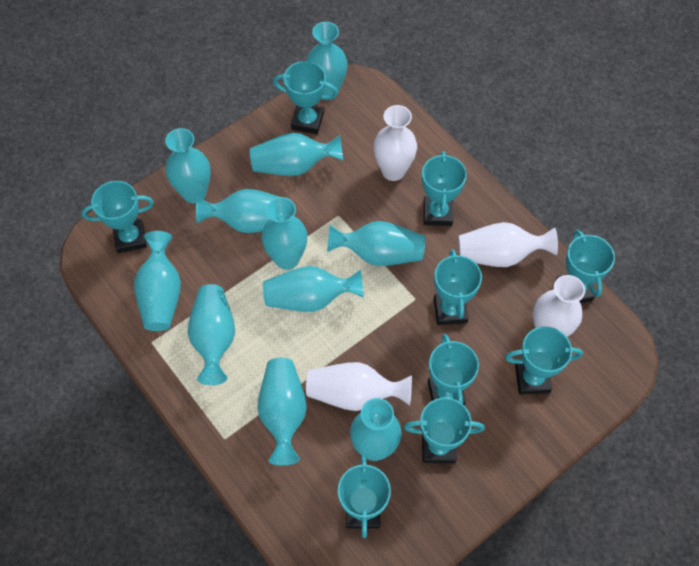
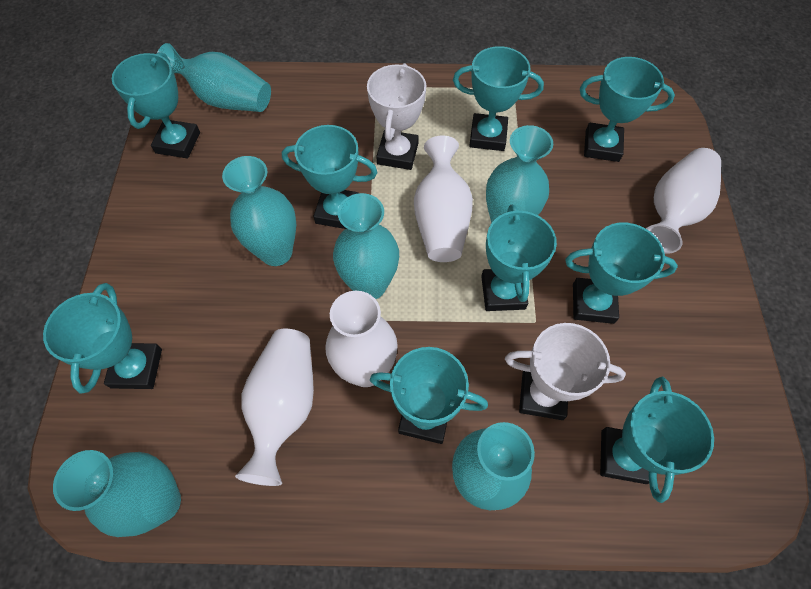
turquoise vase: 11 -> 6
white trophy: 0 -> 2

